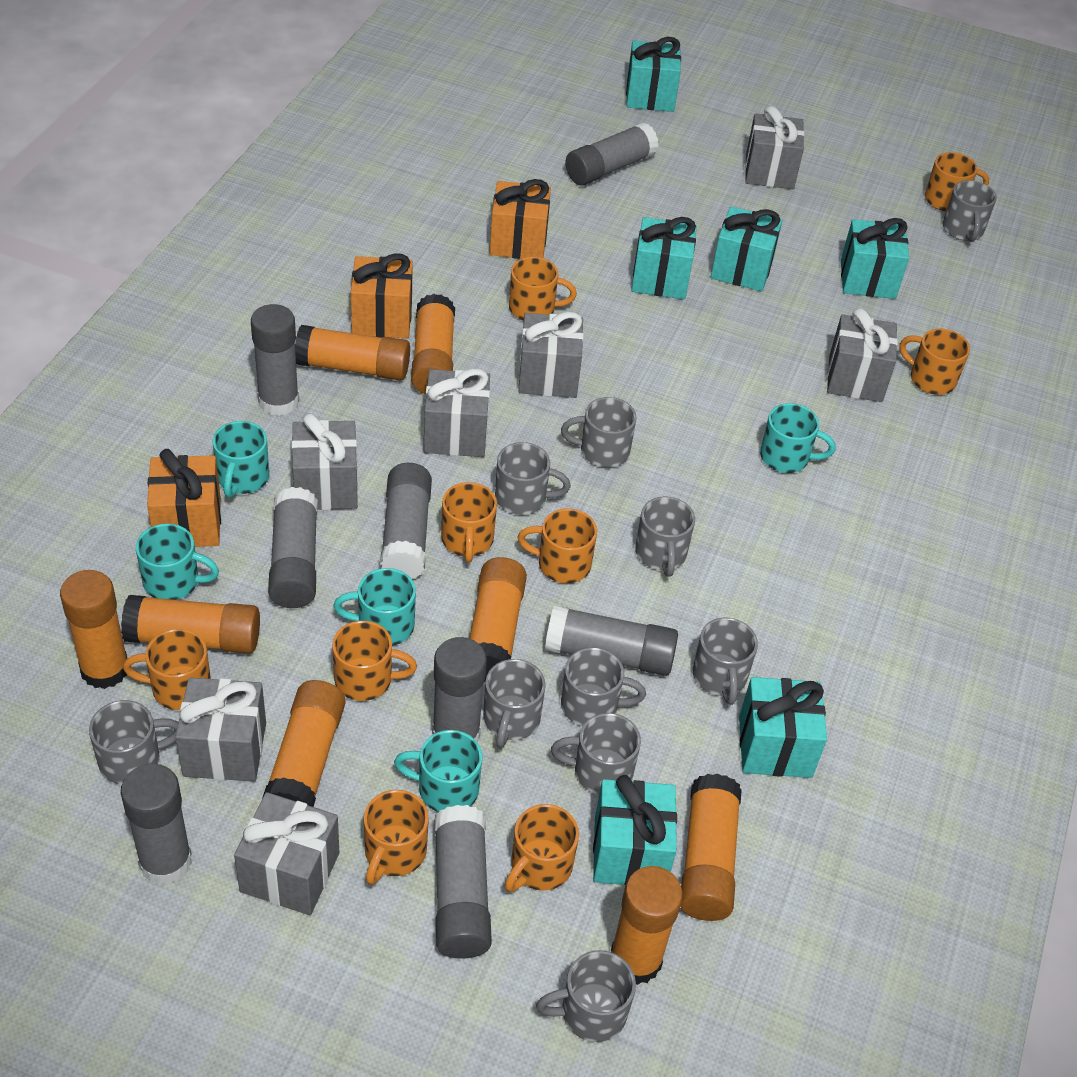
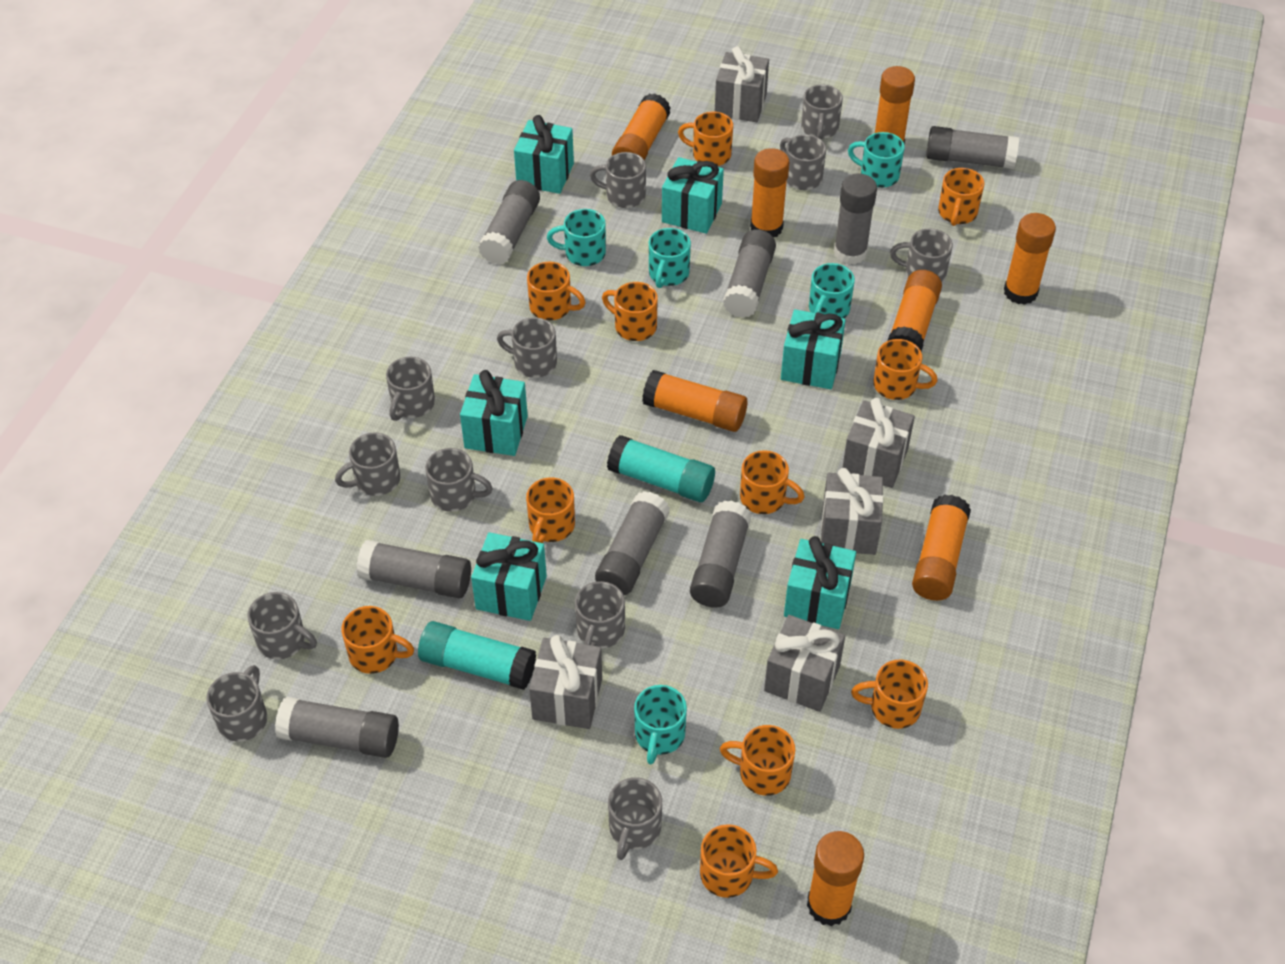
grey gift: 7 -> 5
grey mug: 10 -> 12
orange gift: 3 -> 0
orange mug: 9 -> 11
turquoise glue stick: 0 -> 2

